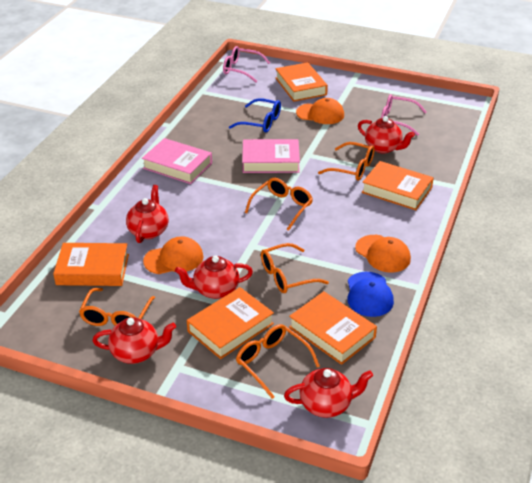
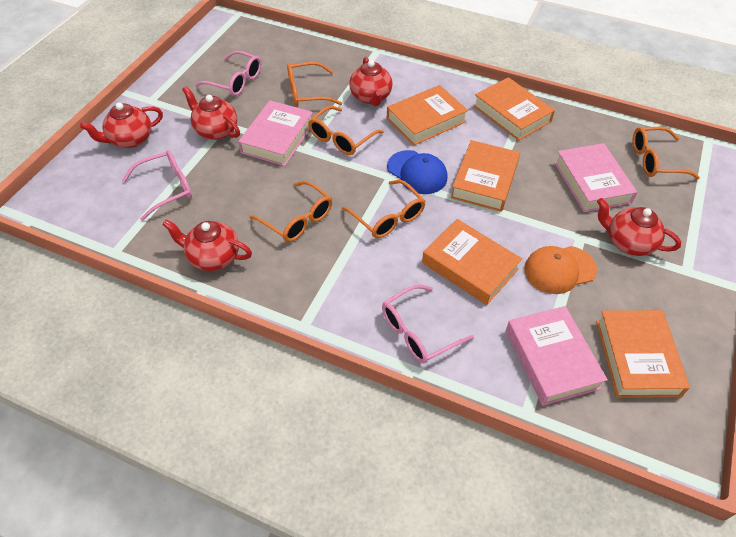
blue glasses: 1 -> 0
orange cap: 3 -> 1
pink book: 2 -> 3
pink glasses: 2 -> 3

